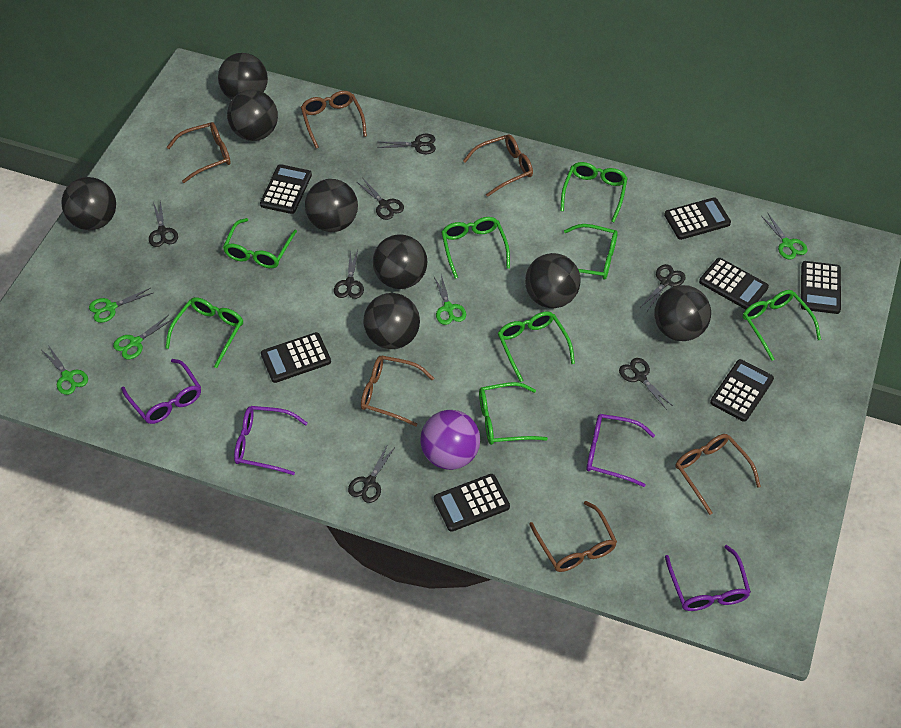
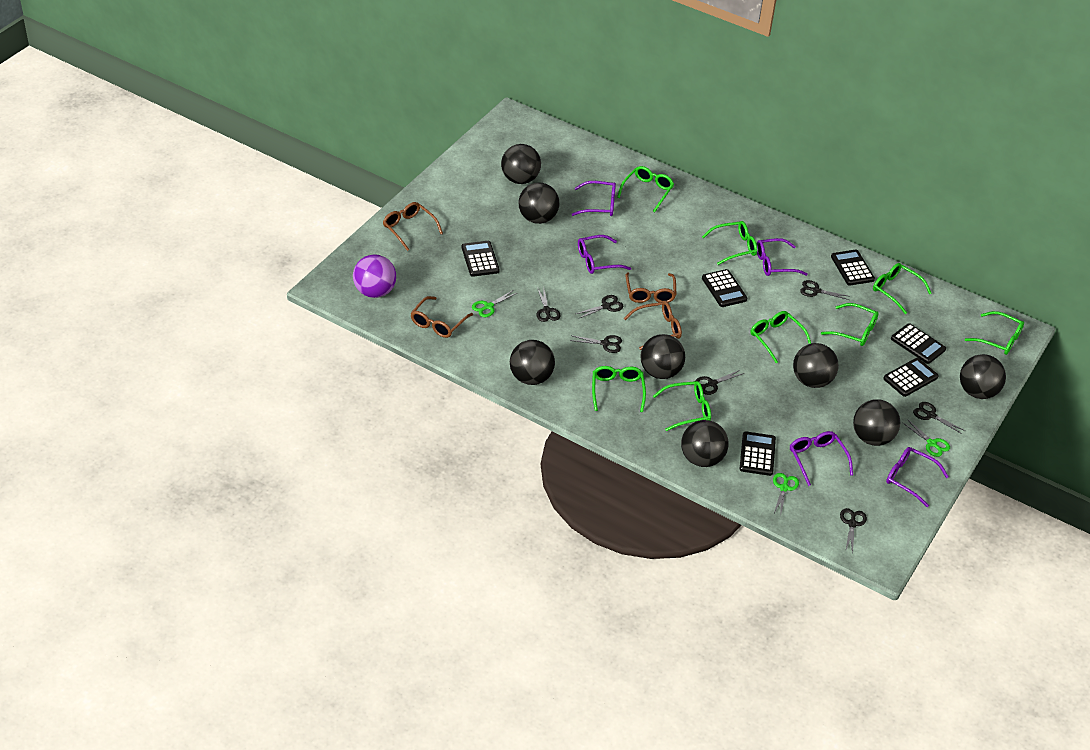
black calculator: 7 -> 6
brown glasses: 6 -> 4
green scissors: 5 -> 3
purple glasses: 4 -> 5

